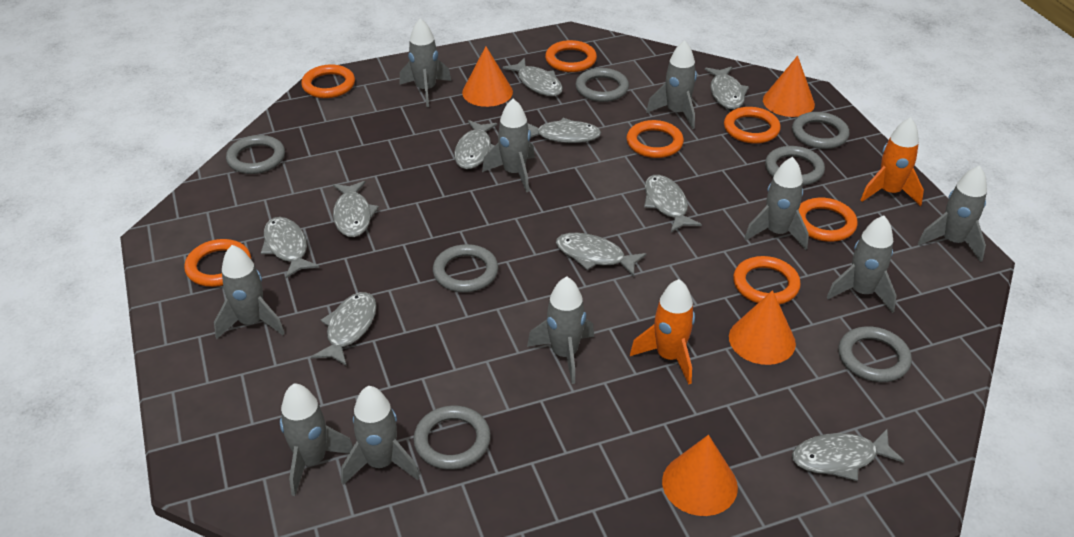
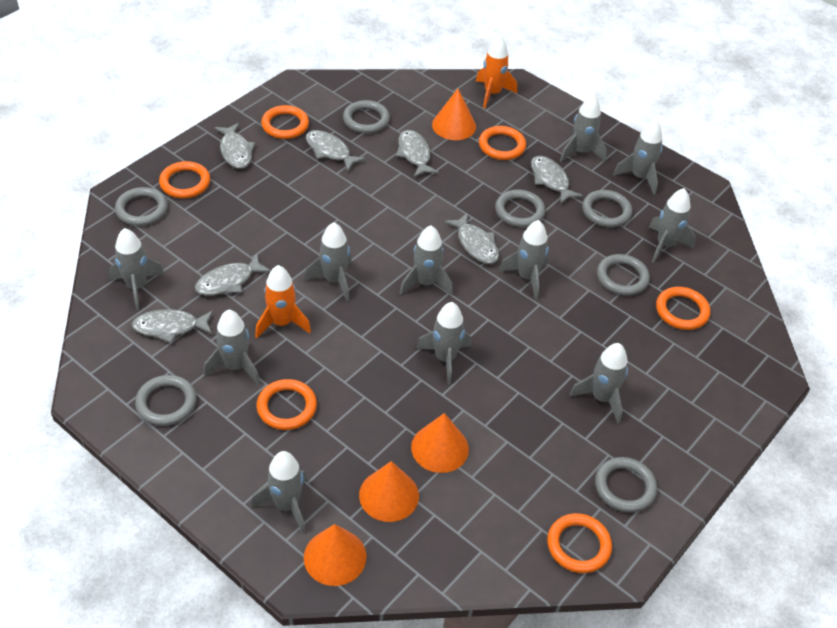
grey fish: 10 -> 7
grey rocket: 10 -> 11
orange ring: 7 -> 6

